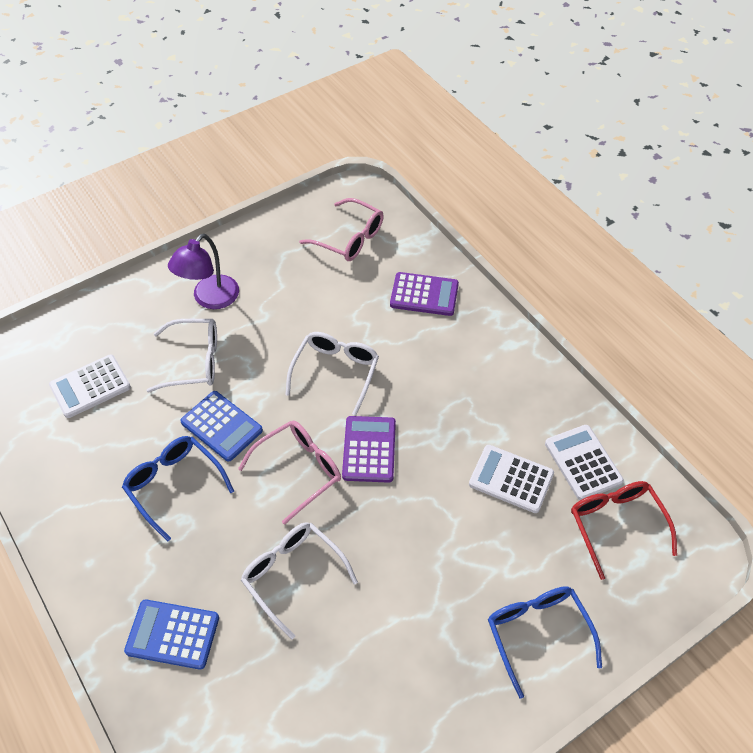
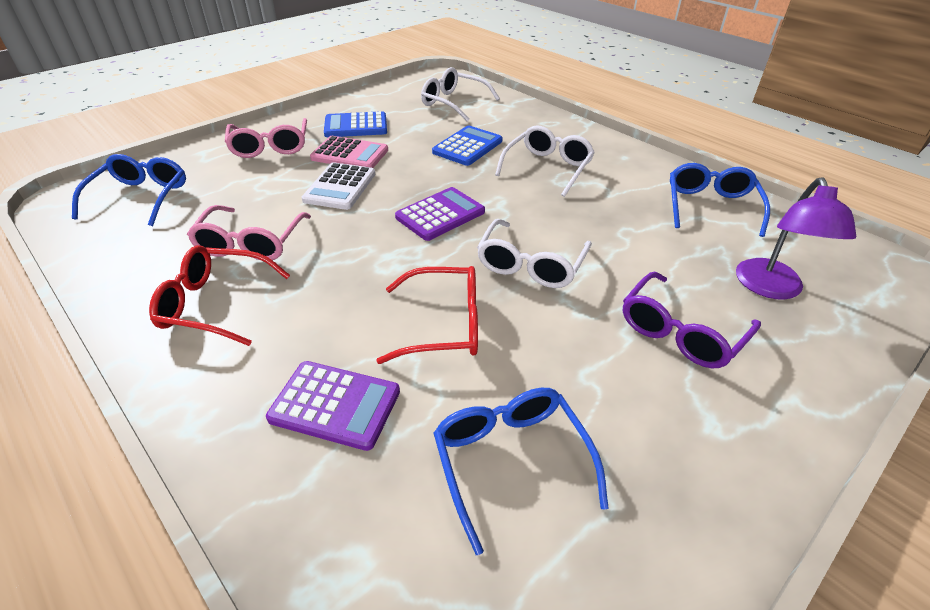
blue glasses: 2 -> 3
pink calculator: 0 -> 1
purple glasses: 0 -> 1
red glasses: 1 -> 2
white calculator: 3 -> 1

